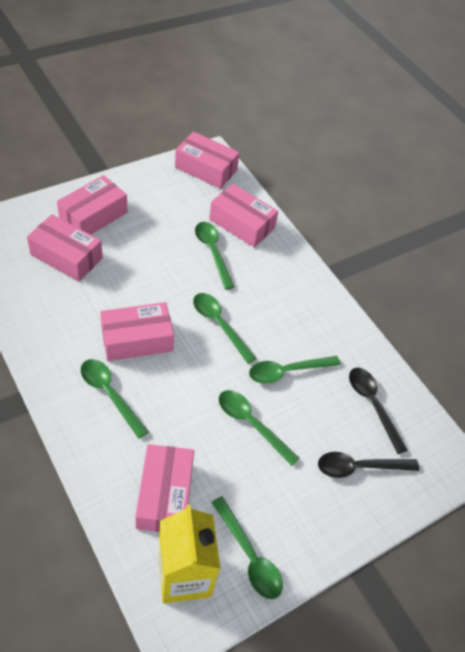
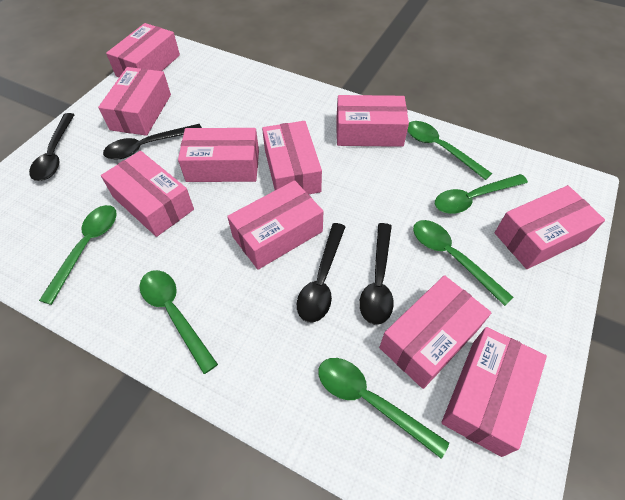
black spoon: 2 -> 4
pink box: 6 -> 10
yellow carton: 1 -> 0

